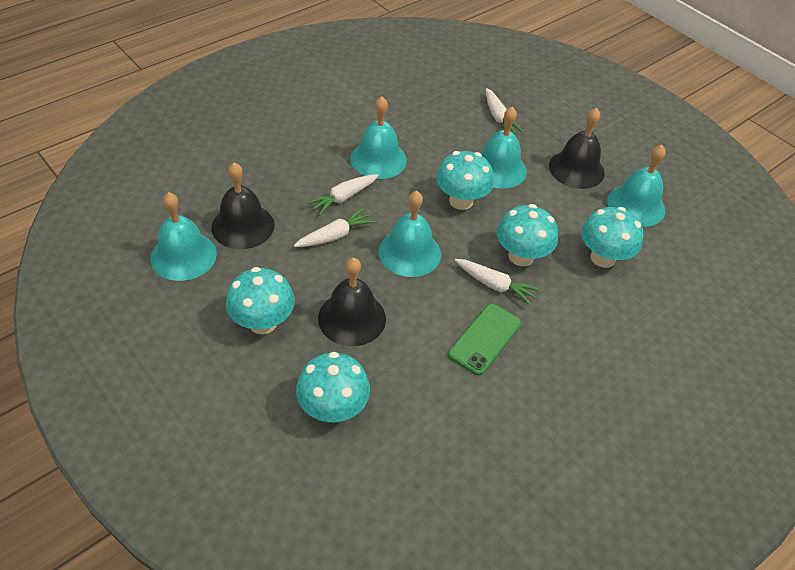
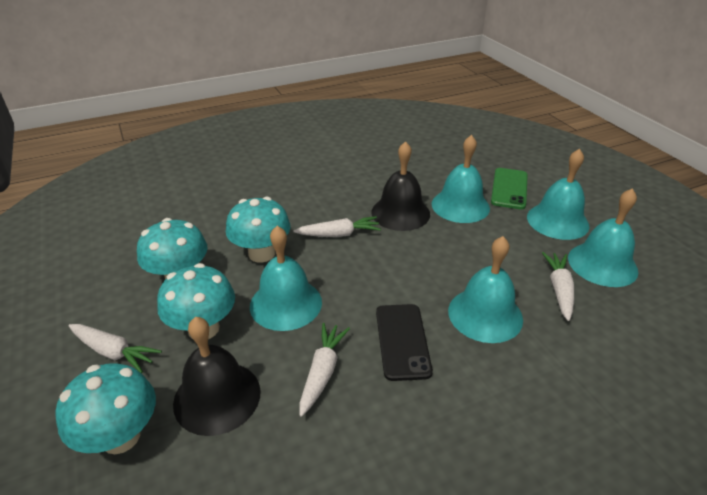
black bell: 3 -> 2
black phone: 0 -> 1
turquoise mushroom: 5 -> 4

